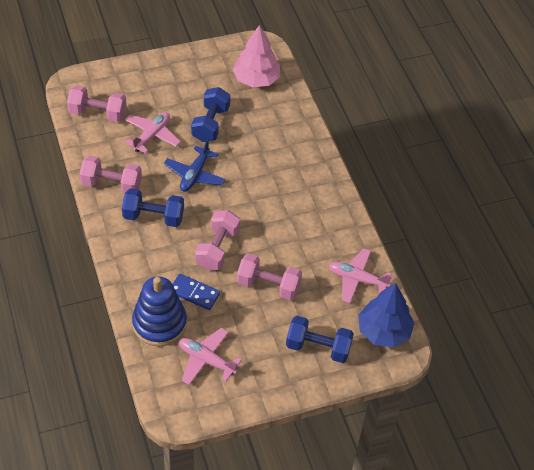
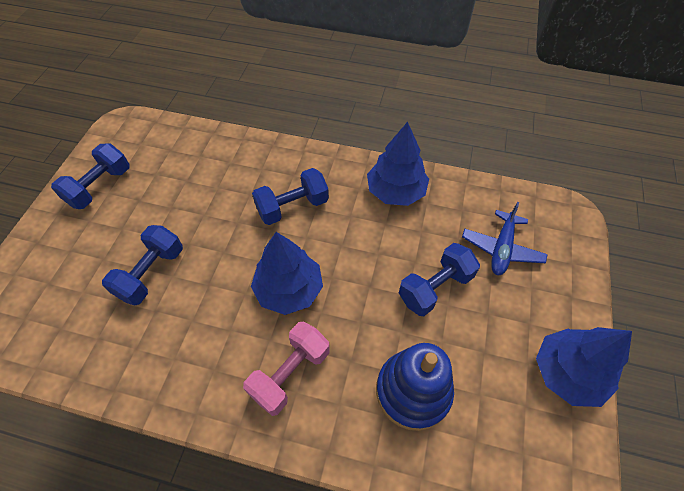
blue domino: 1 -> 0
blue dumbbell: 3 -> 4
blue tree: 1 -> 3
pink dumbbell: 4 -> 1
pink plane: 3 -> 0
pink tree: 1 -> 0

